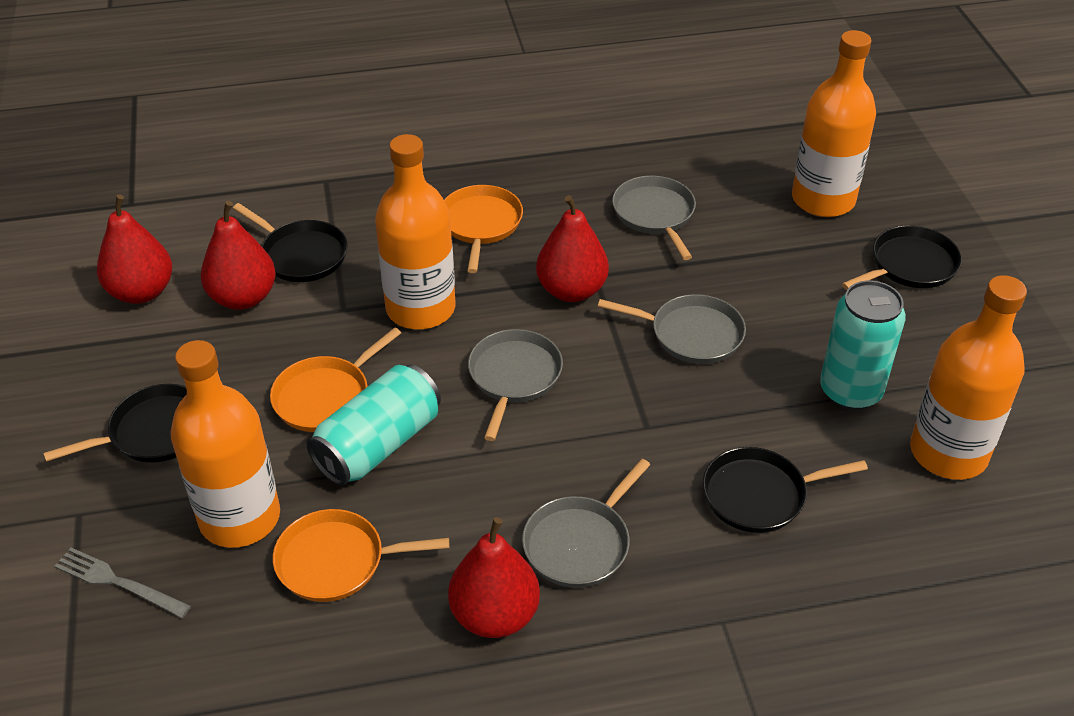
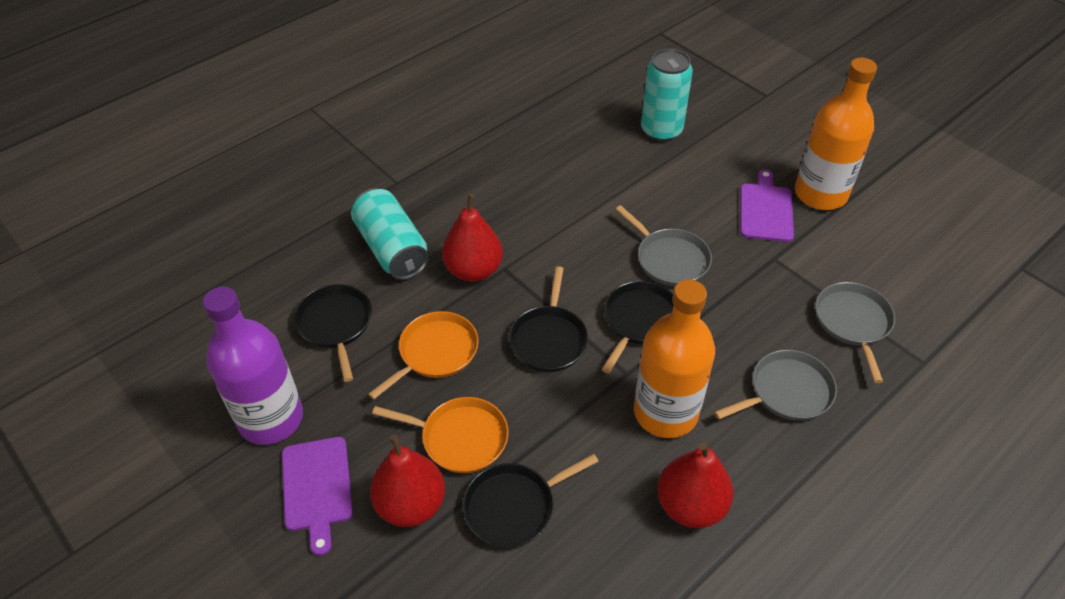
grey fork: 1 -> 0
grey pan: 4 -> 3
orange bottle: 4 -> 2
orange pan: 3 -> 2
purple bottle: 0 -> 1
purple cutting board: 0 -> 2
red pear: 4 -> 3

